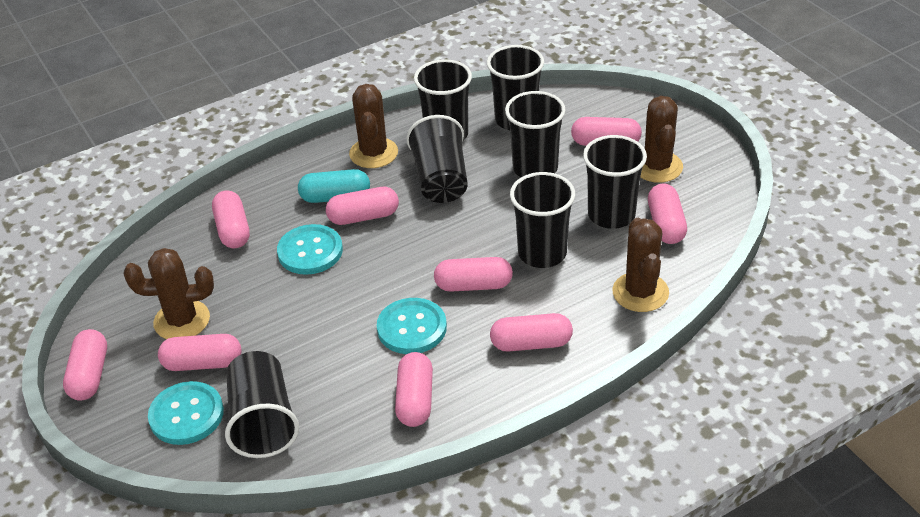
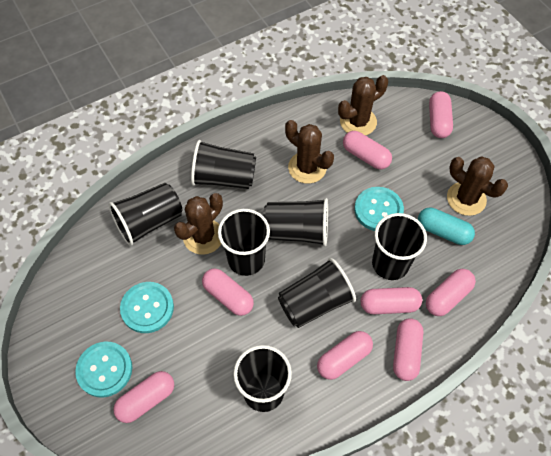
pink capsule: 9 -> 8

